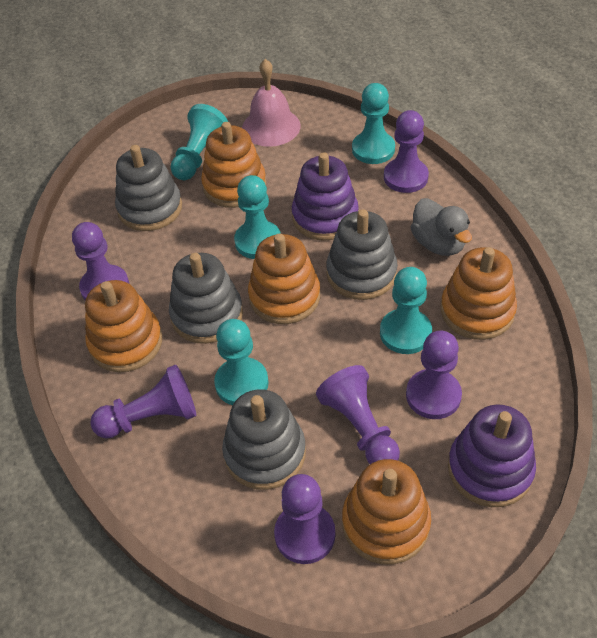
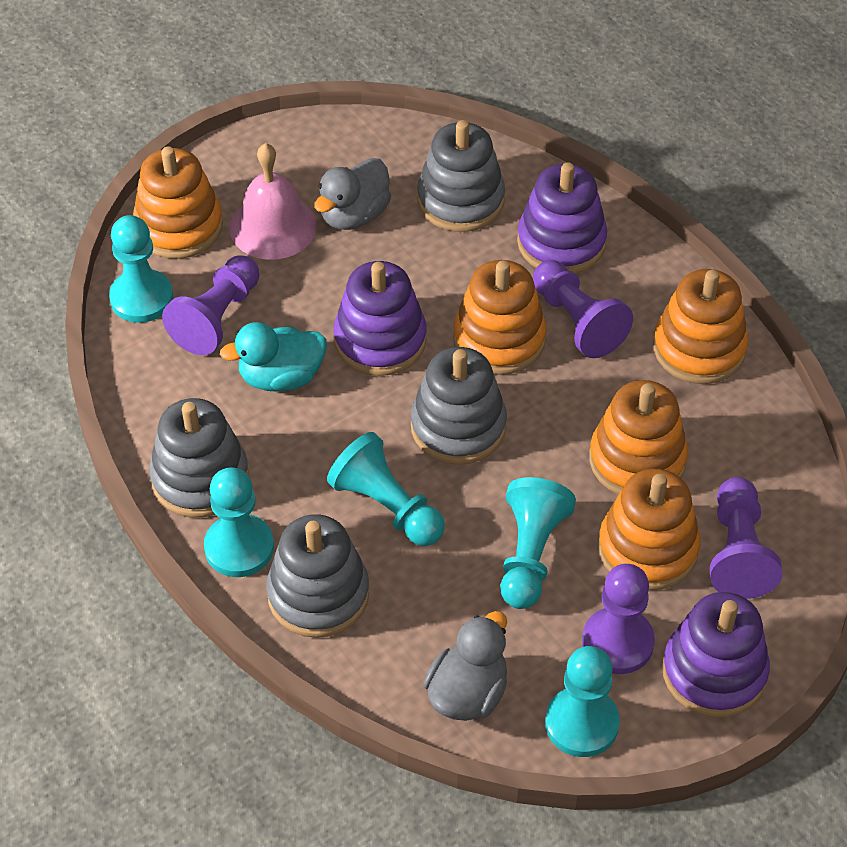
grey duck: 1 -> 2
purple pawn: 6 -> 4
purple stacking toy: 2 -> 3
turquoise duck: 0 -> 1

